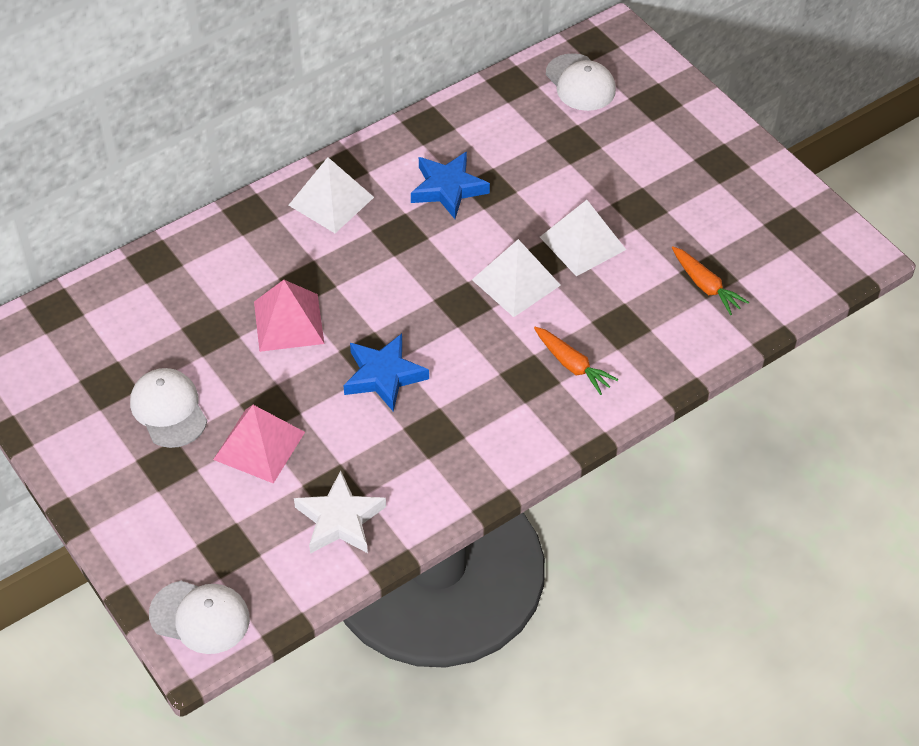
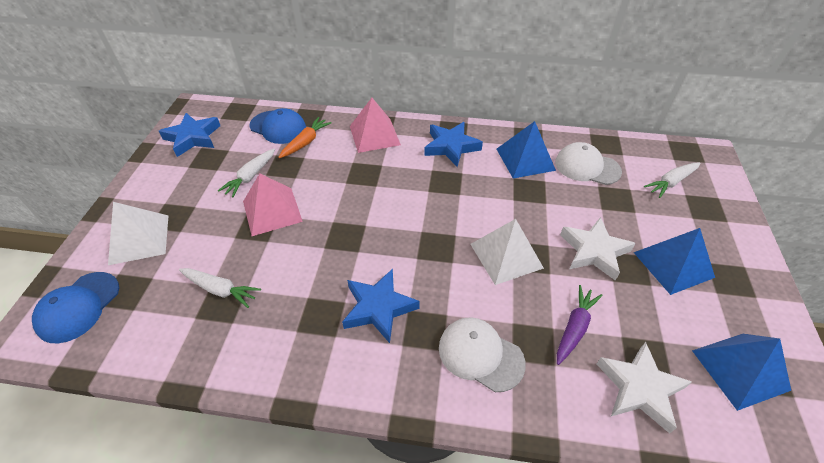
blue cap: 0 -> 2
blue pyramid: 0 -> 3
blue star: 2 -> 3
orange carrot: 2 -> 1
purple carrot: 0 -> 1
white cap: 3 -> 2
white carrot: 0 -> 3
white pyramid: 3 -> 2
white star: 1 -> 2

